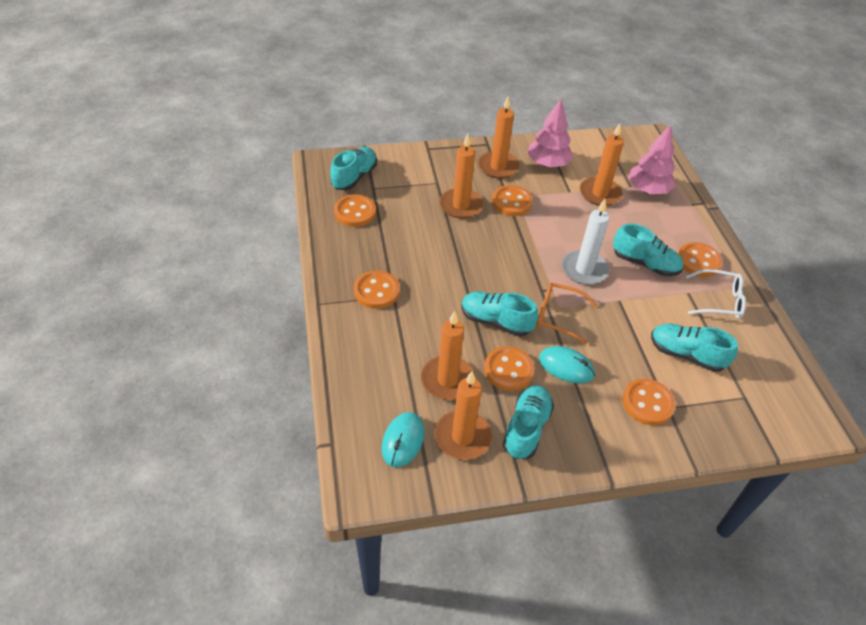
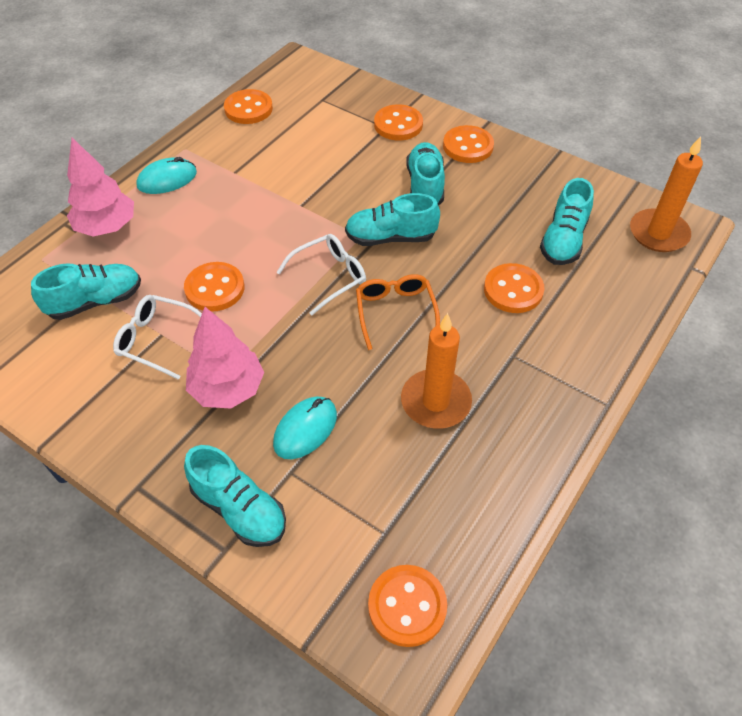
orange candle: 5 -> 2
white candle: 1 -> 0
white glasses: 1 -> 2

